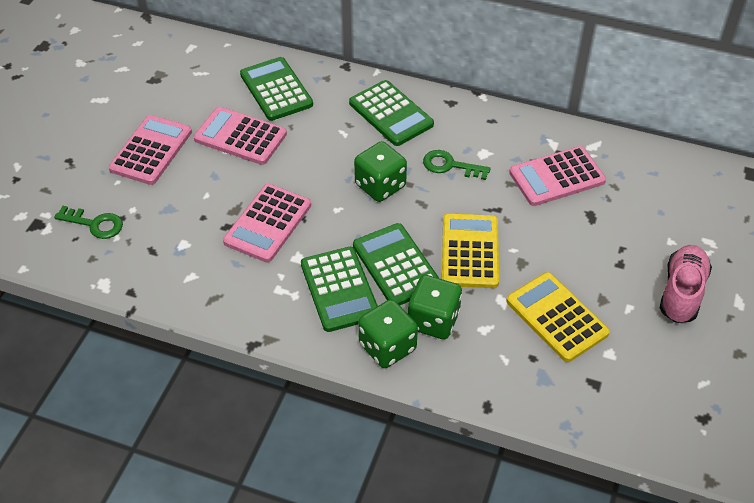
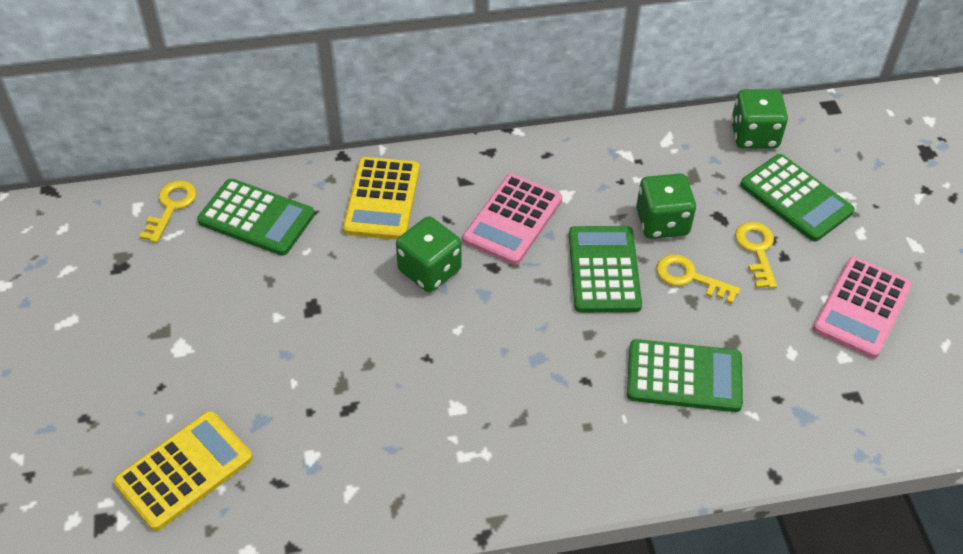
green key: 2 -> 0
pink calculator: 4 -> 2
pink shoe: 1 -> 0
yellow key: 0 -> 3

